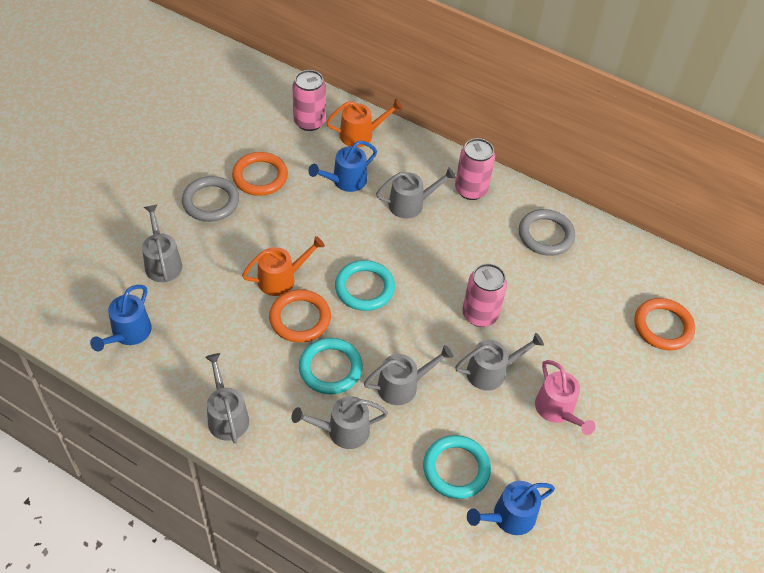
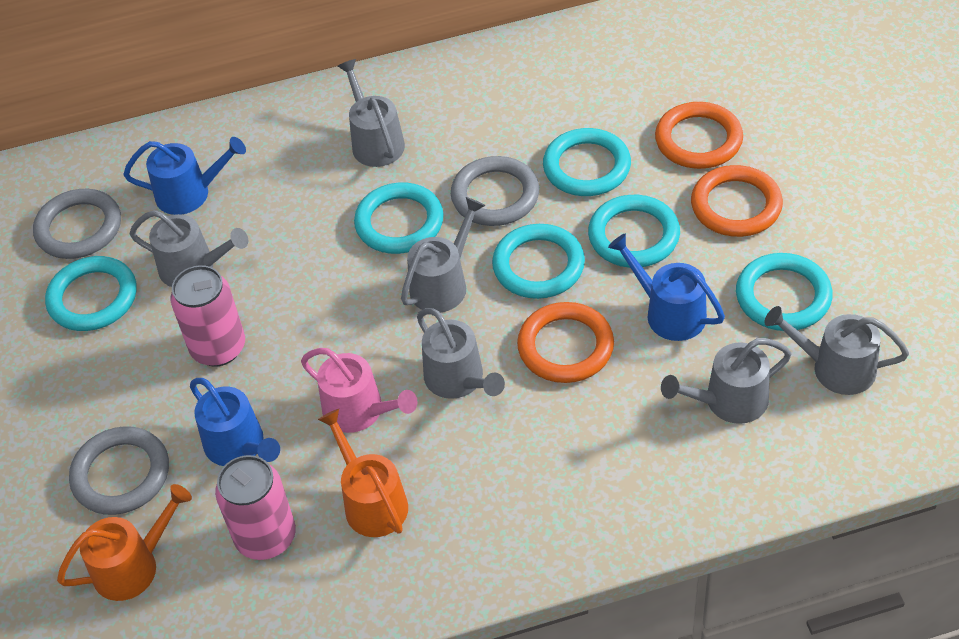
grey ring: 2 -> 3
pink can: 3 -> 2
turquoise ring: 3 -> 6

